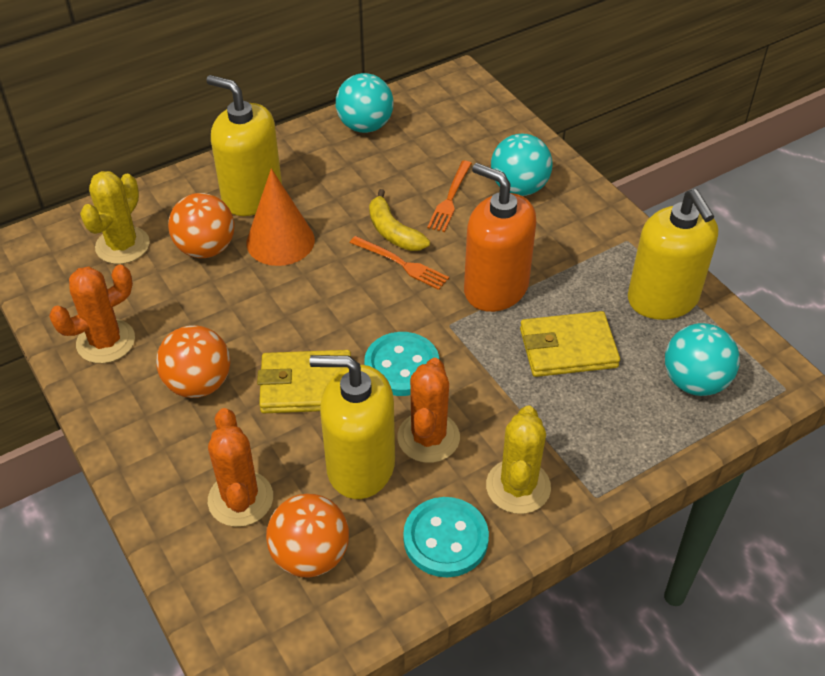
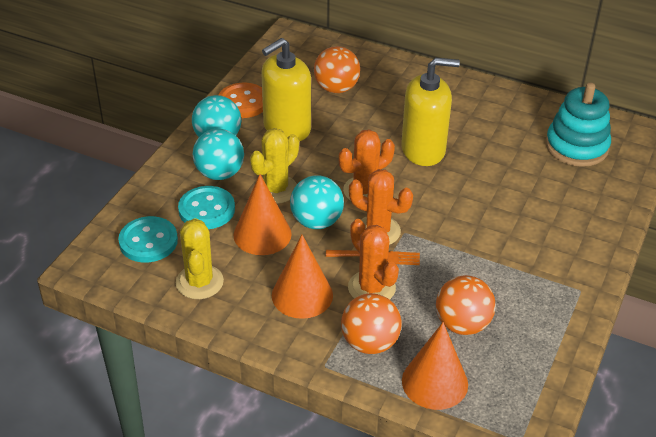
orange button: 0 -> 1
orange cone: 1 -> 3
orange fork: 2 -> 1
orange soap dispenser: 1 -> 0
turquoise stacking toy: 0 -> 1
yellow banana: 1 -> 0
yellow soap dispenser: 3 -> 2
yellow wallet: 2 -> 0

